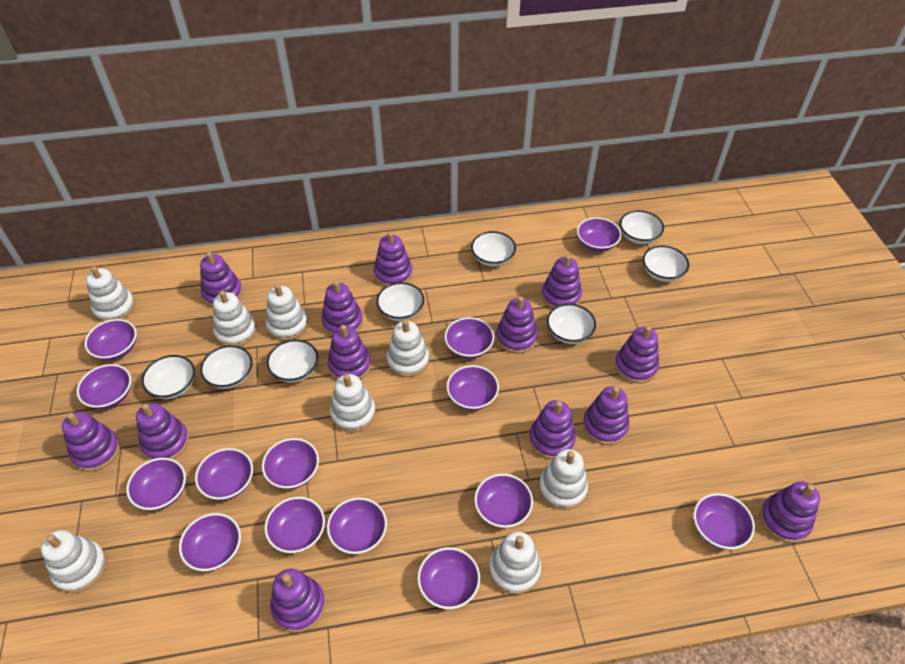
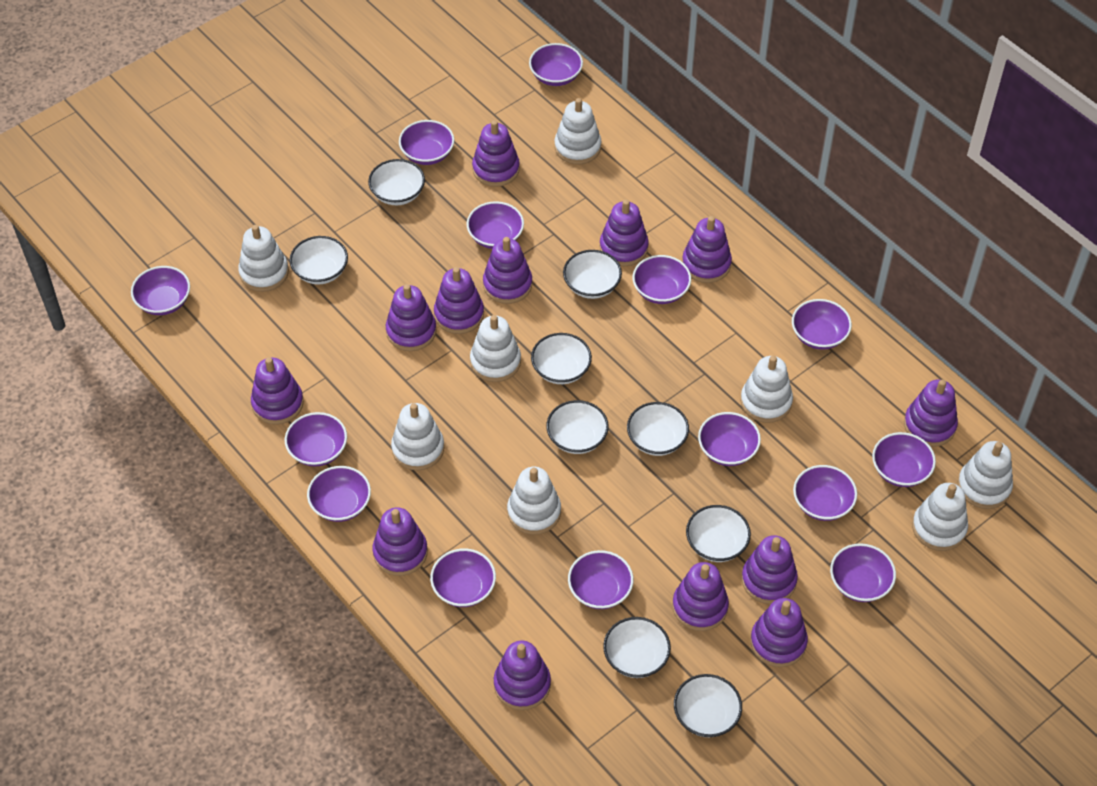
white bowl: 8 -> 9

